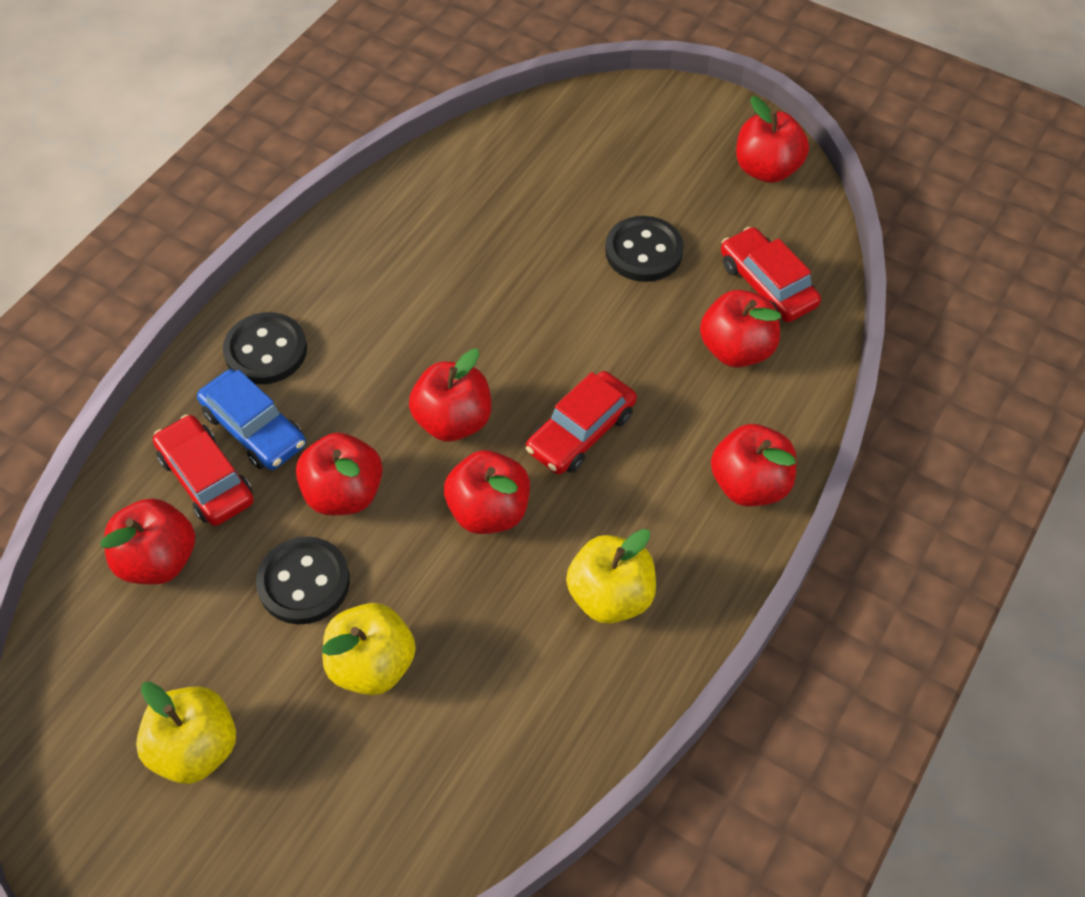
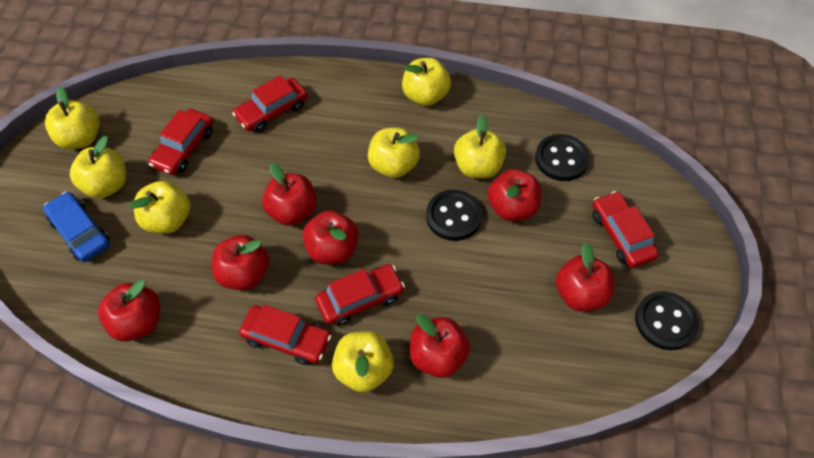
red car: 3 -> 5
yellow apple: 3 -> 7

